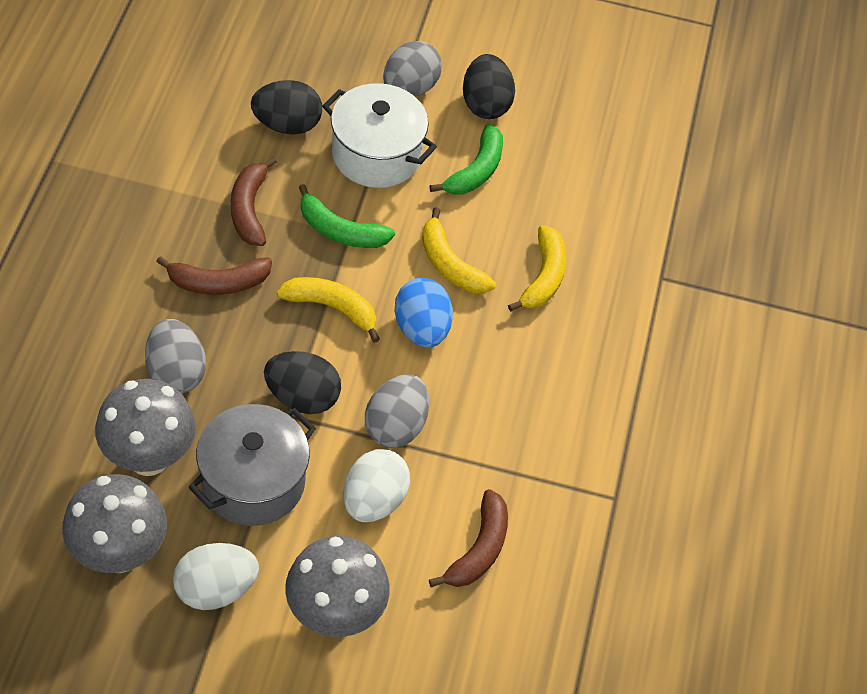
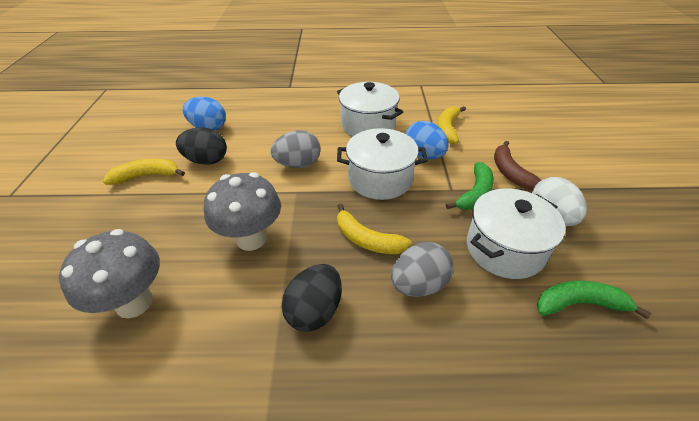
black egg: 3 -> 2
blue egg: 1 -> 2
brown banana: 3 -> 1
grey egg: 3 -> 2
grey mushroom: 3 -> 2
grey pot: 1 -> 0
white egg: 2 -> 1
white pot: 1 -> 3

